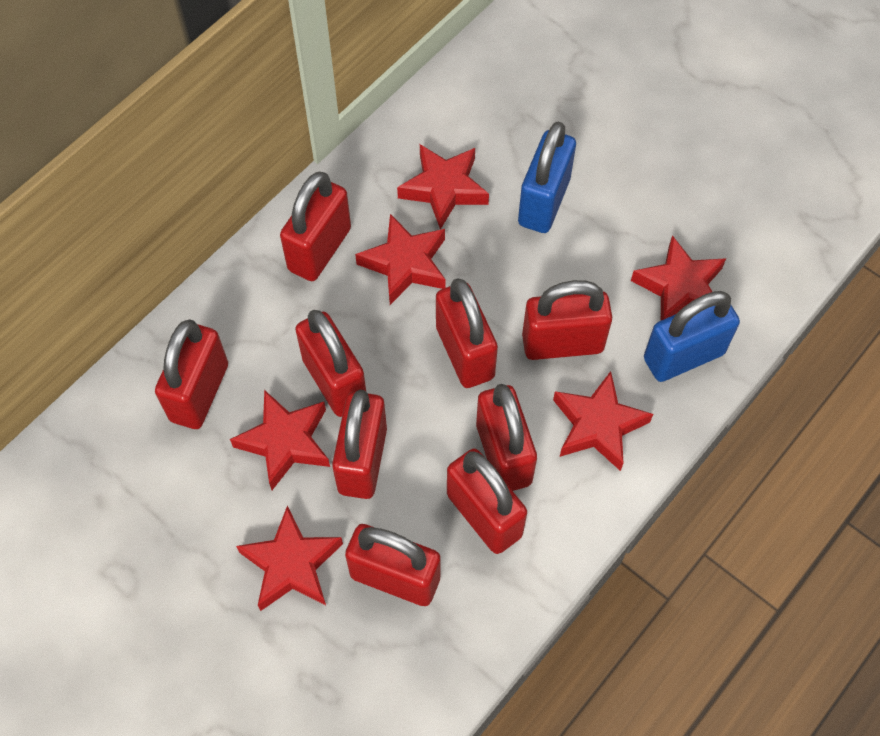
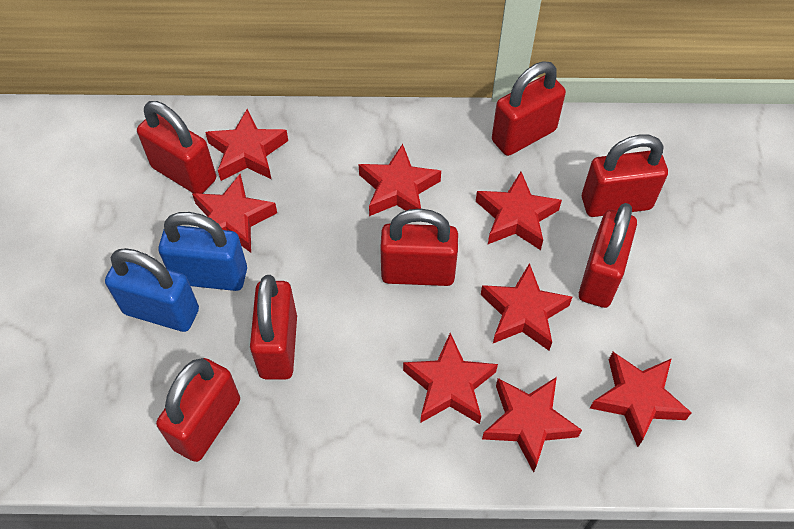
red padlock: 9 -> 7
red star: 6 -> 8

